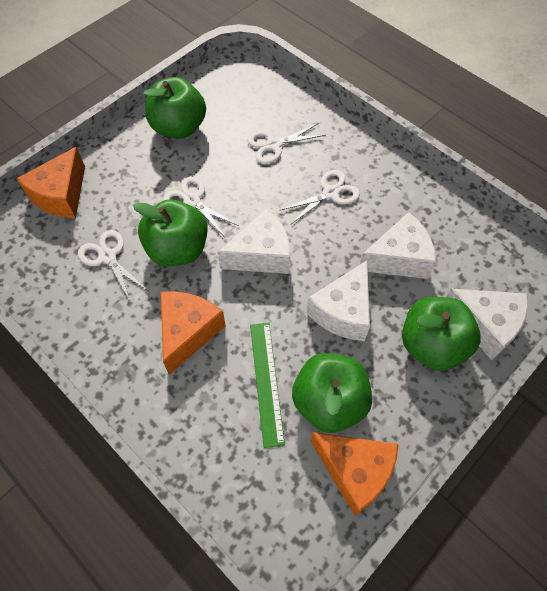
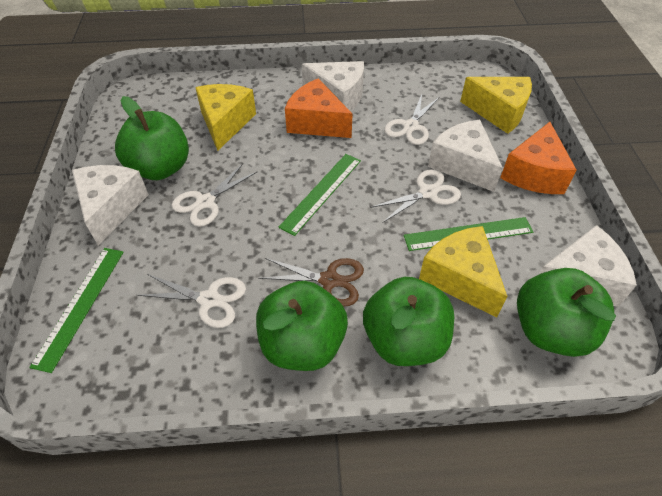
brown scissors: 0 -> 1
green ruler: 1 -> 3
orange cheese: 3 -> 2
yellow cheese: 0 -> 3

